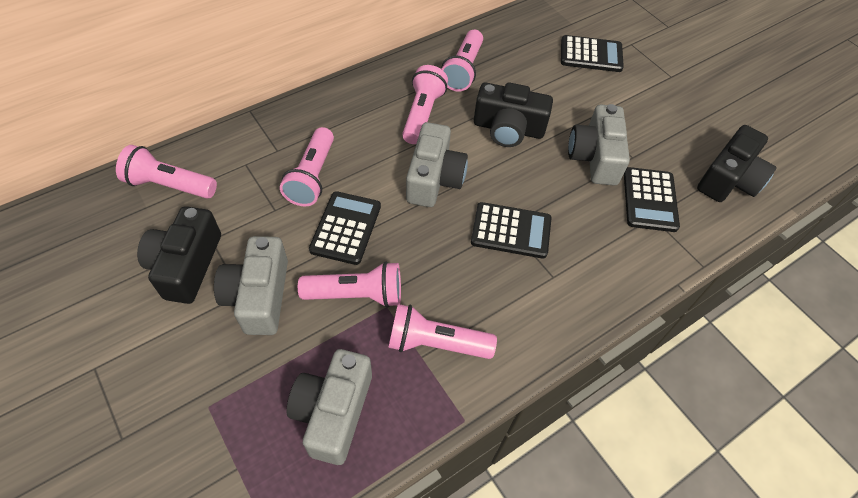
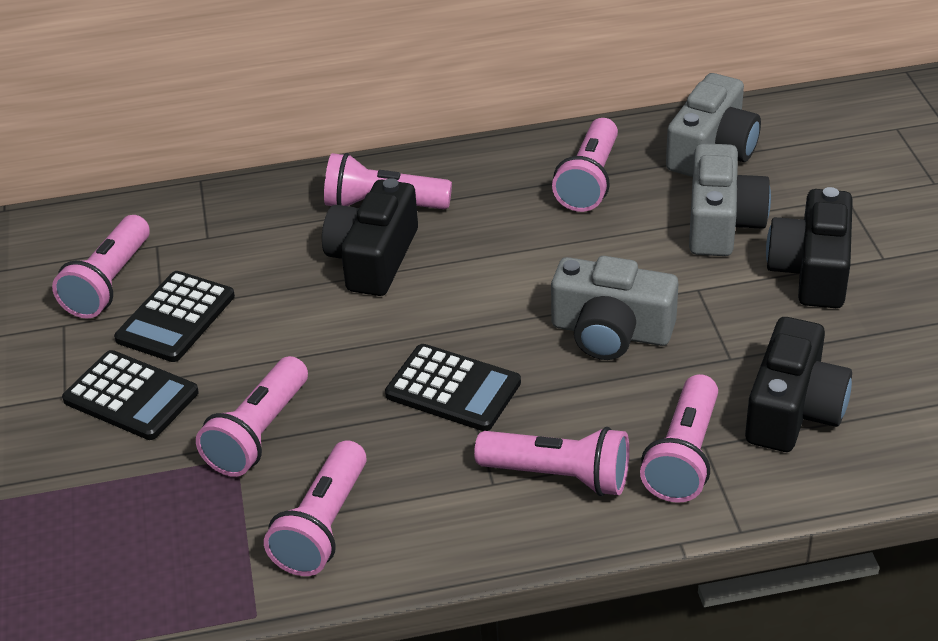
black calculator: 4 -> 3
grey camera: 4 -> 3
pink flashlight: 6 -> 7

